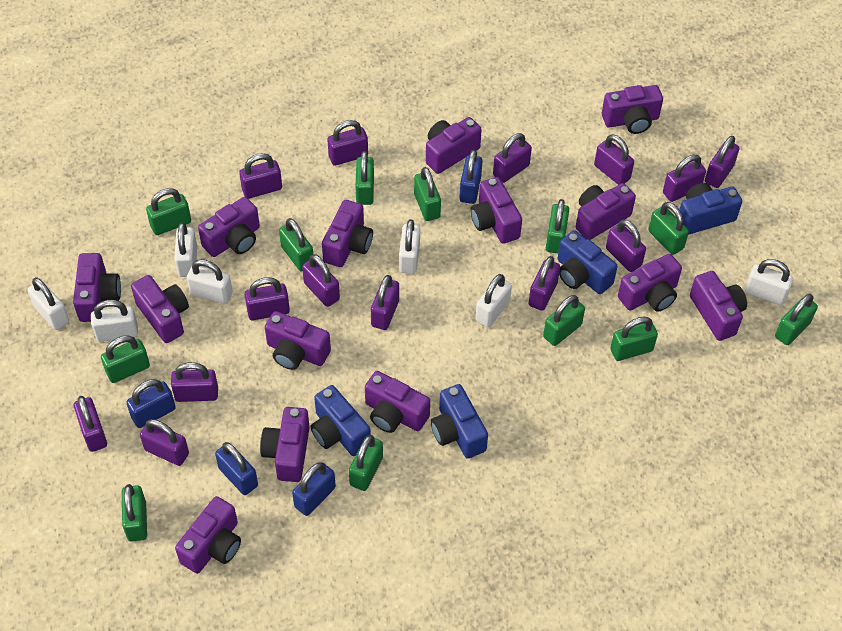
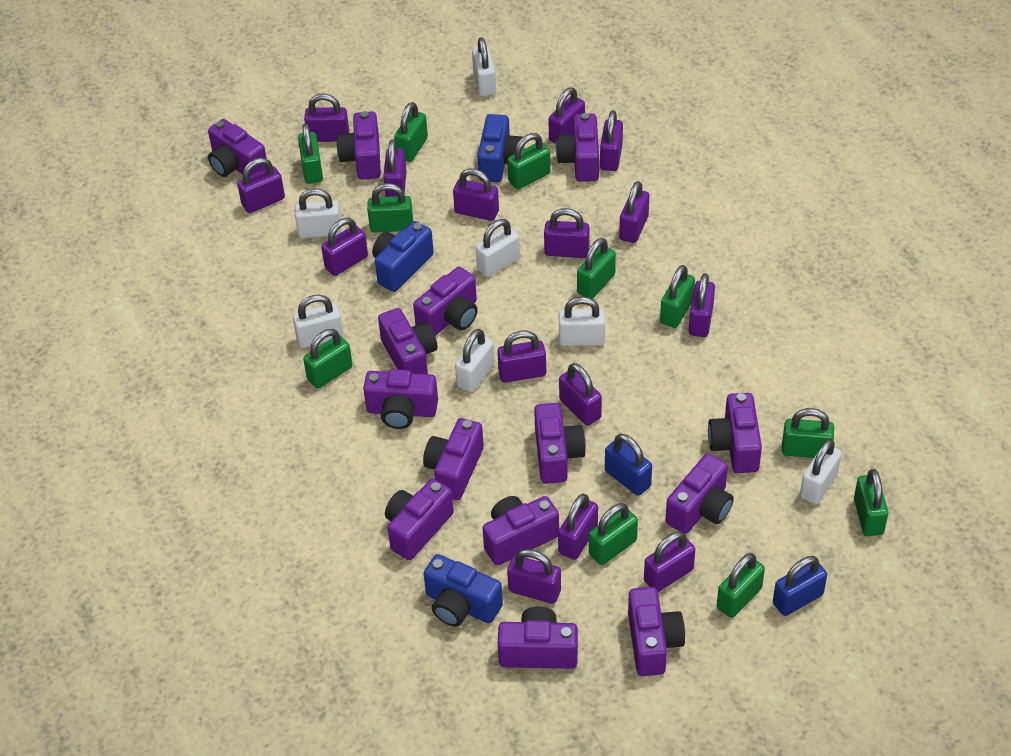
blue camera: 4 -> 3
blue padlock: 4 -> 2
green padlock: 12 -> 11
purple padlock: 14 -> 15

